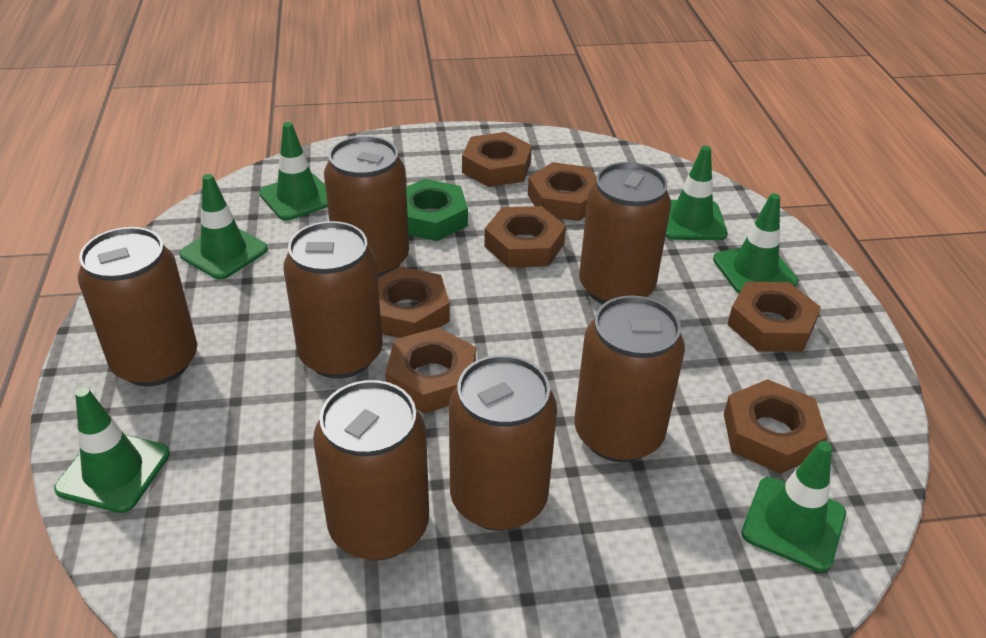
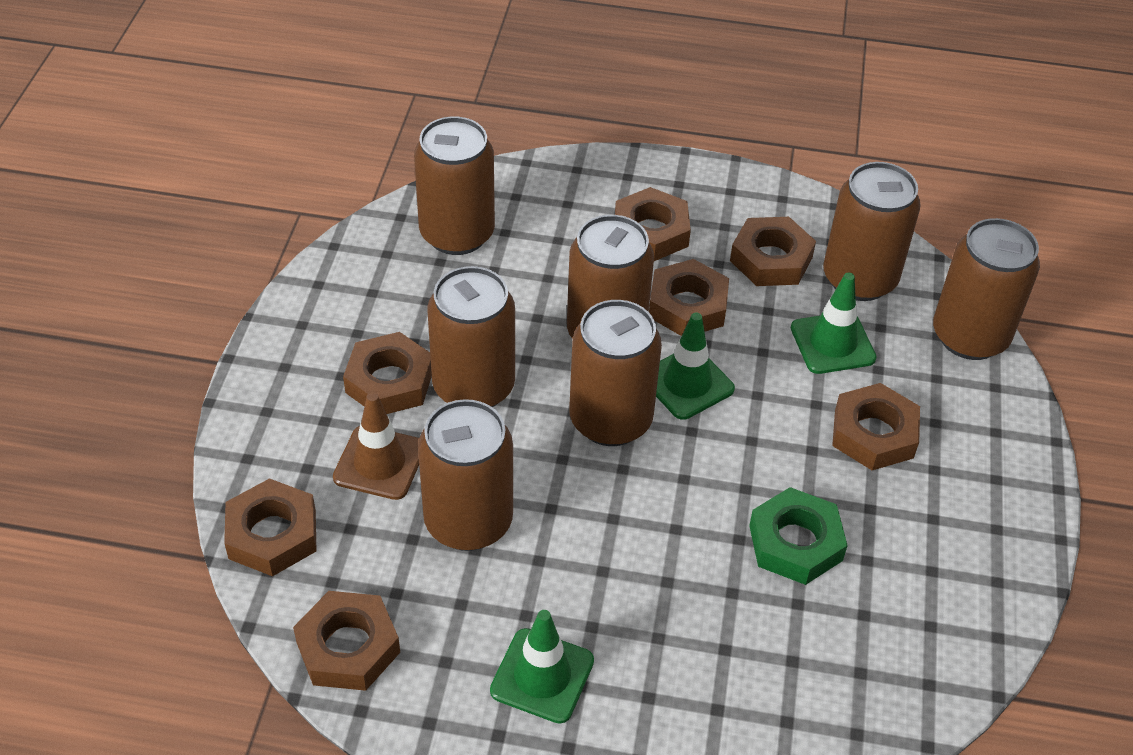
brown traffic cone: 0 -> 1
green traffic cone: 6 -> 3

